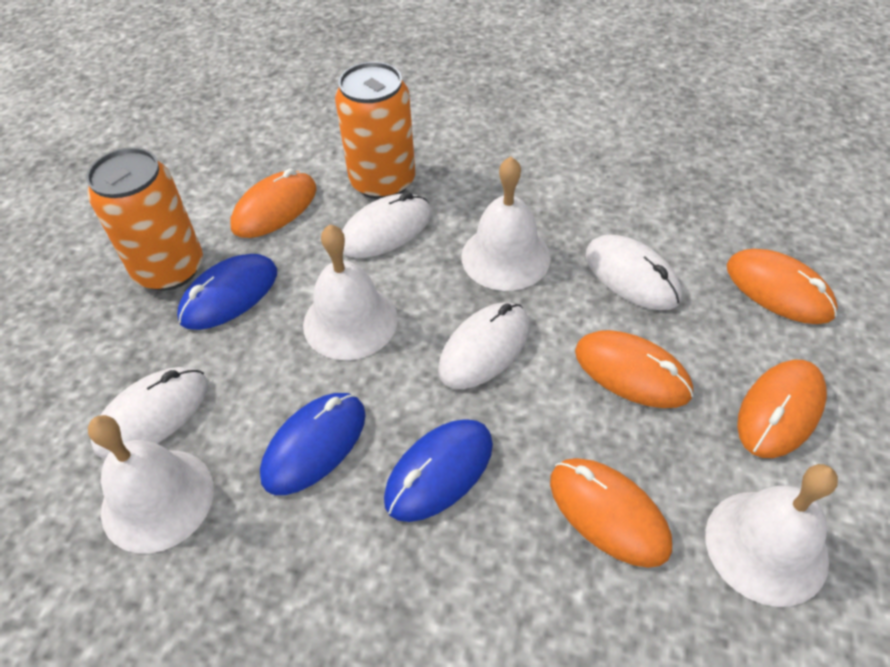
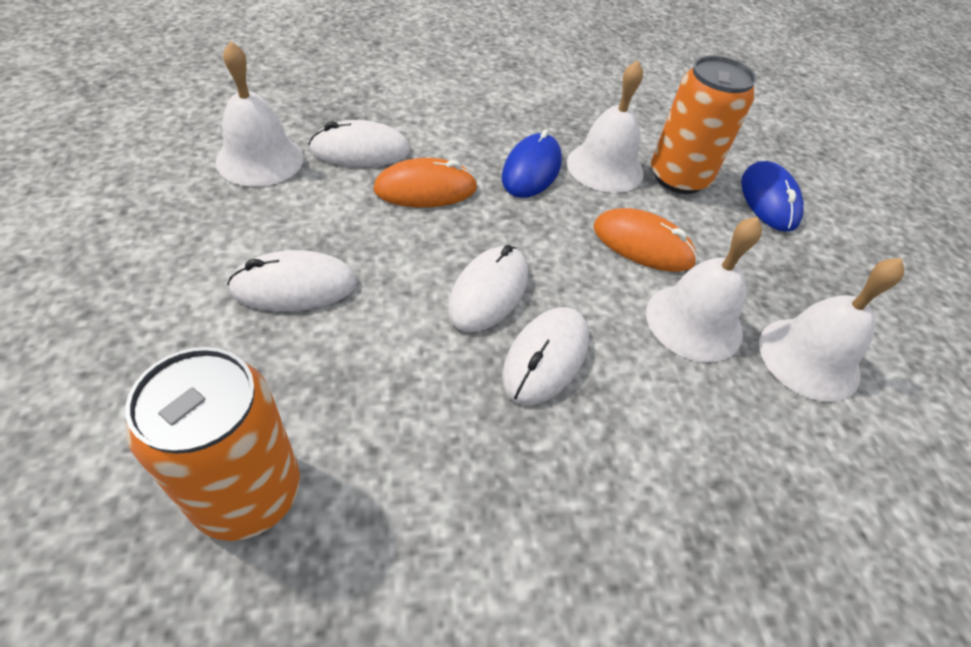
blue mouse: 3 -> 2
orange mouse: 5 -> 2

